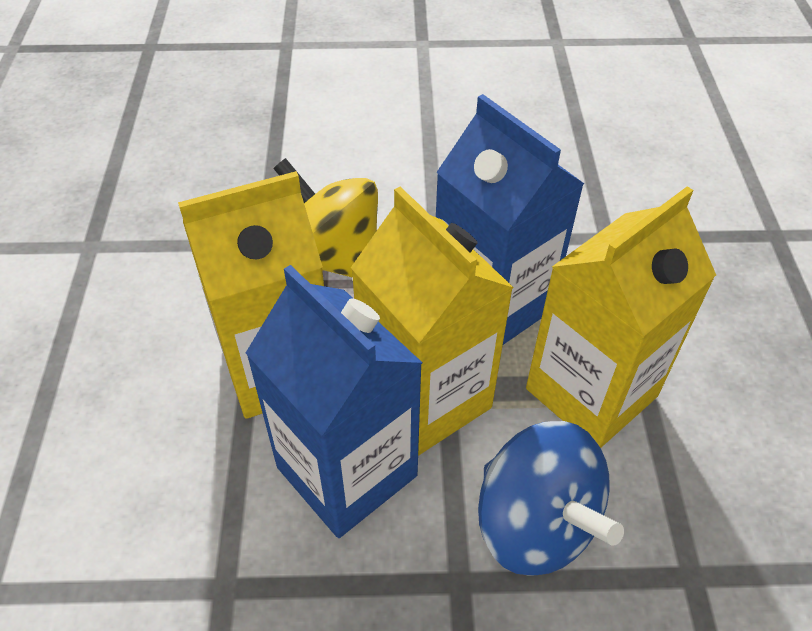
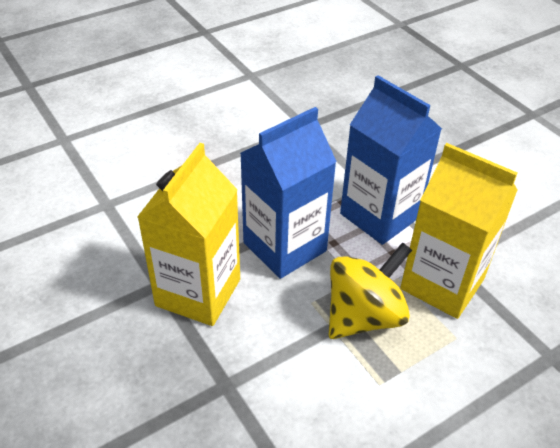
blue spinning top: 1 -> 0
yellow carton: 3 -> 2

